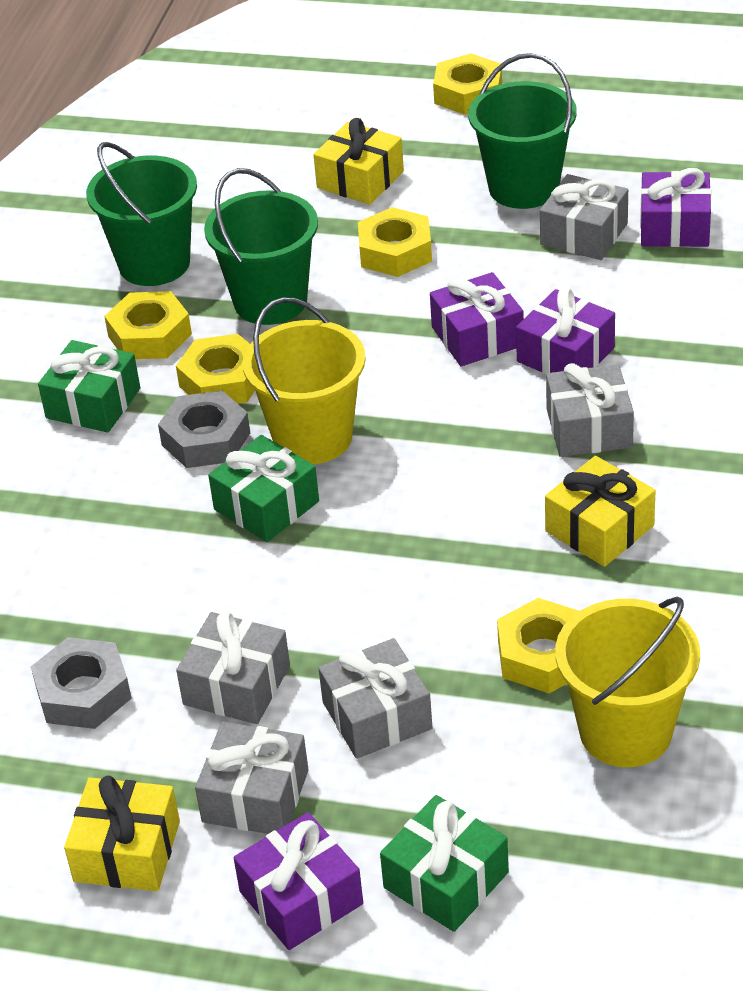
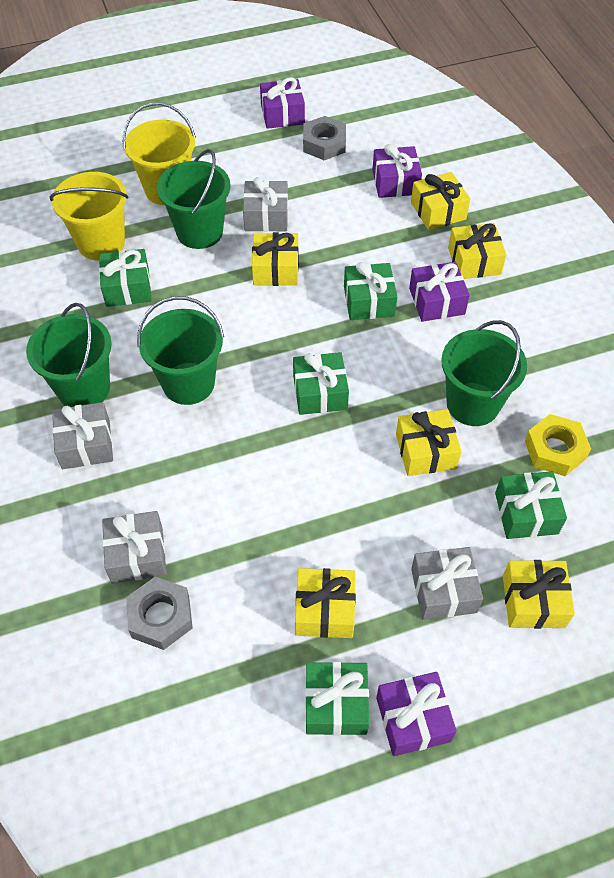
green bucket: 3 -> 4
green gift: 3 -> 5
grey gift: 5 -> 4
yellow gift: 3 -> 6
yellow nut: 5 -> 1

